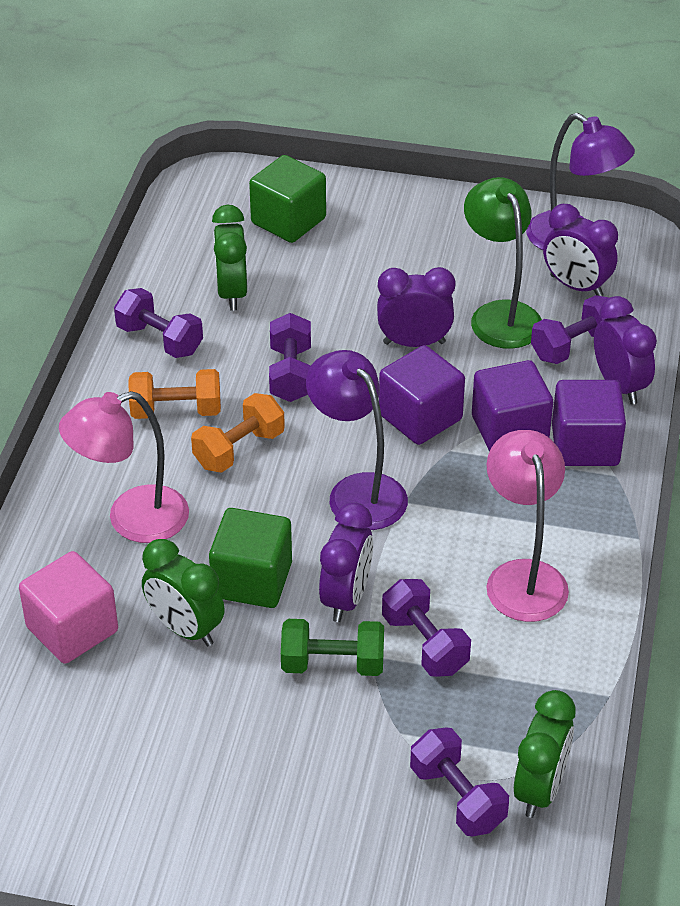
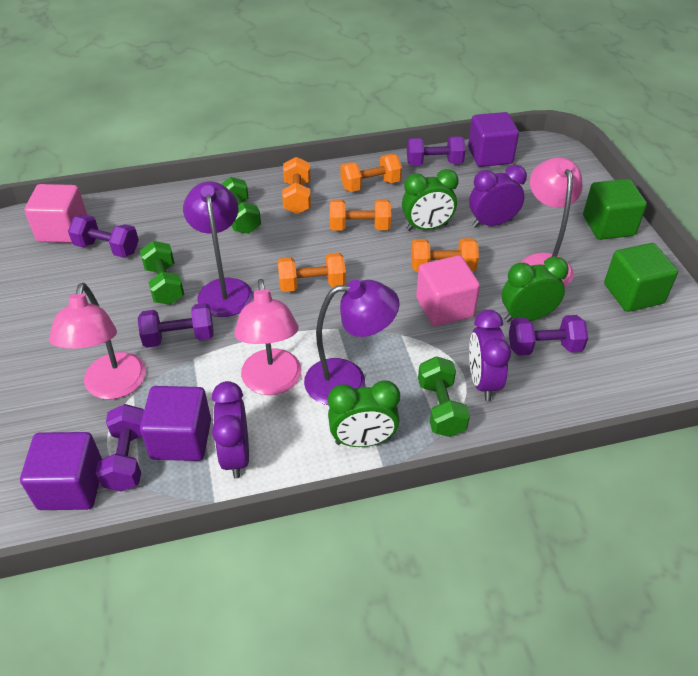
green dumbbell: 1 -> 3
green lamp: 1 -> 0
orange dumbbell: 2 -> 5
pink cube: 1 -> 2
pink lamp: 2 -> 3
purple clock: 4 -> 3

